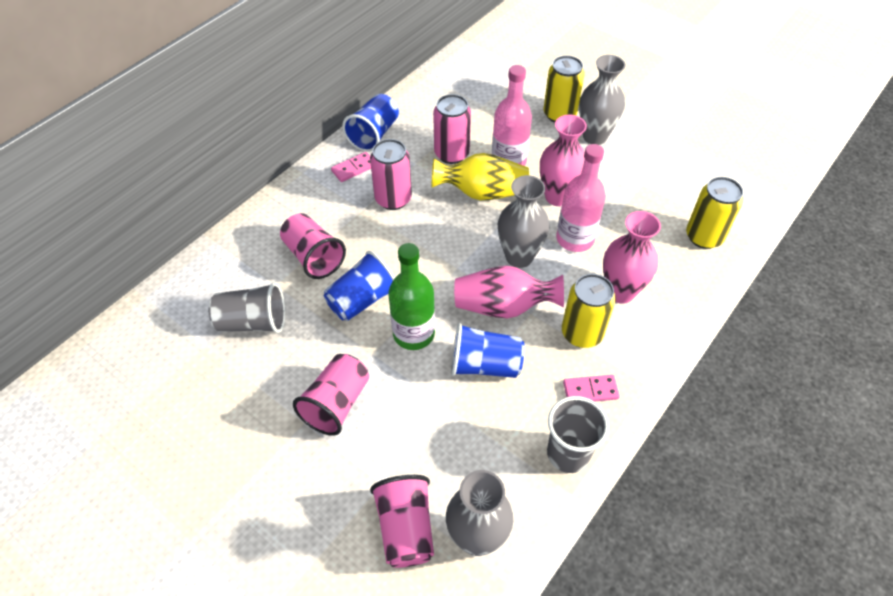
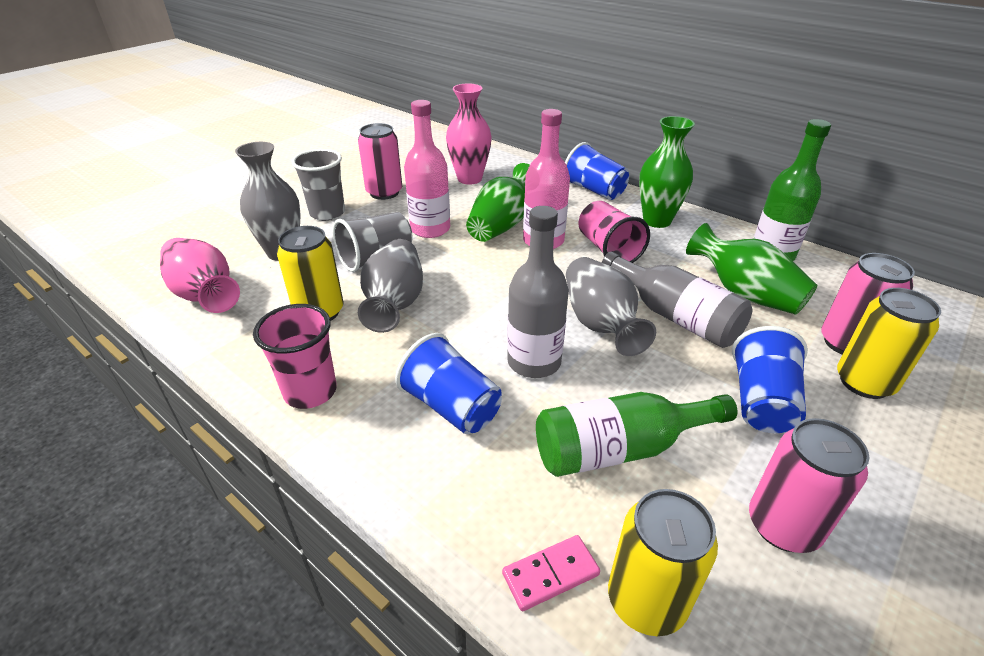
green bottle: 1 -> 2
green vase: 0 -> 3
grey bottle: 0 -> 2
pink can: 2 -> 3
pink cup: 3 -> 2
pink domino: 2 -> 1
pink vase: 3 -> 2
yellow vase: 1 -> 0

